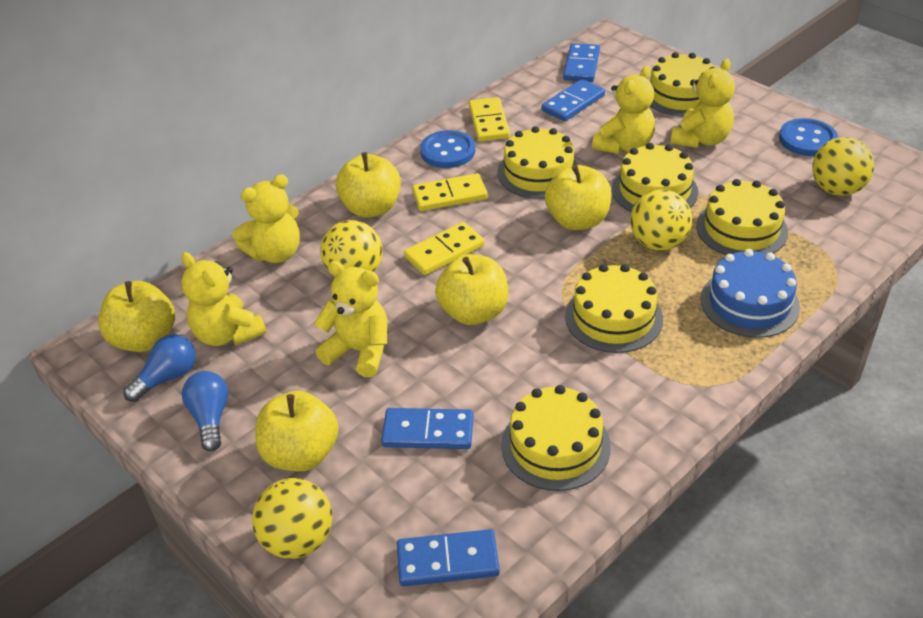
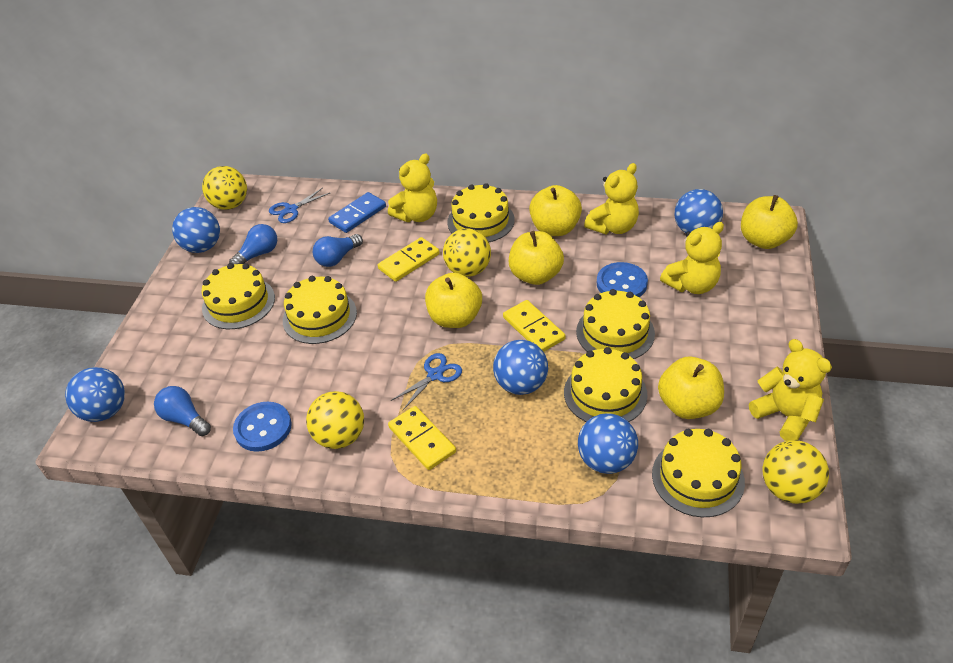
blue ball: 0 -> 5
blue cake: 1 -> 0
blue domino: 4 -> 1
blue light bulb: 2 -> 3
blue scissors: 0 -> 2
yellow teddy bear: 5 -> 4

